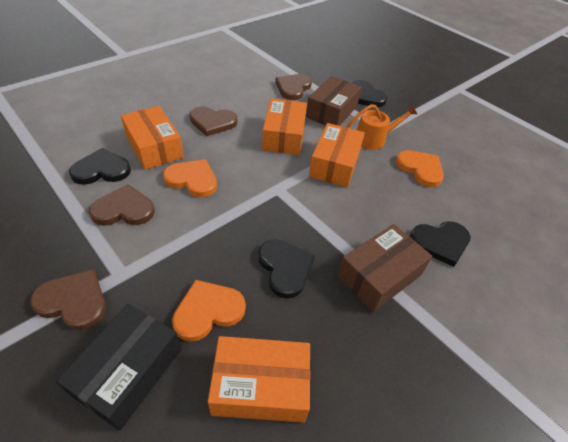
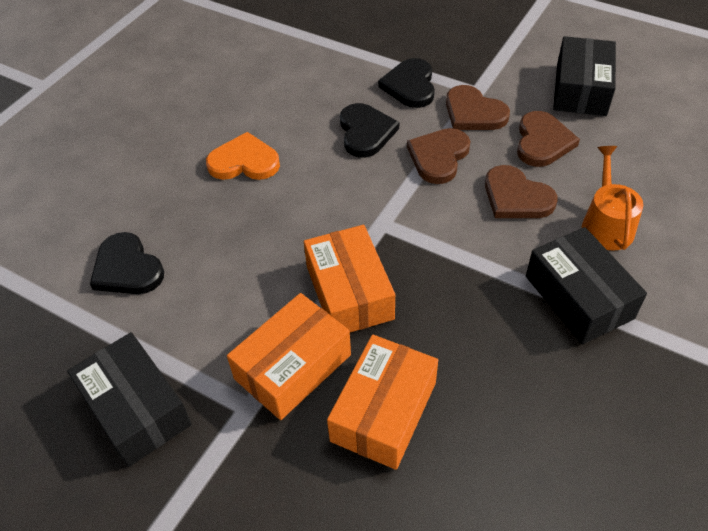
black box: 1 -> 3
black heart: 4 -> 3
brown box: 2 -> 0
orange box: 4 -> 3
orange heart: 3 -> 1

